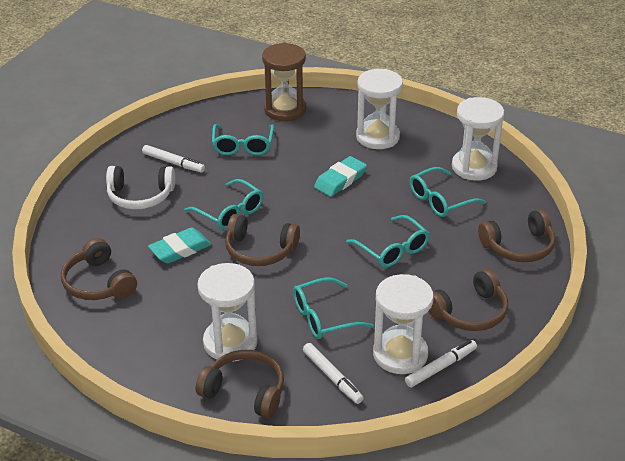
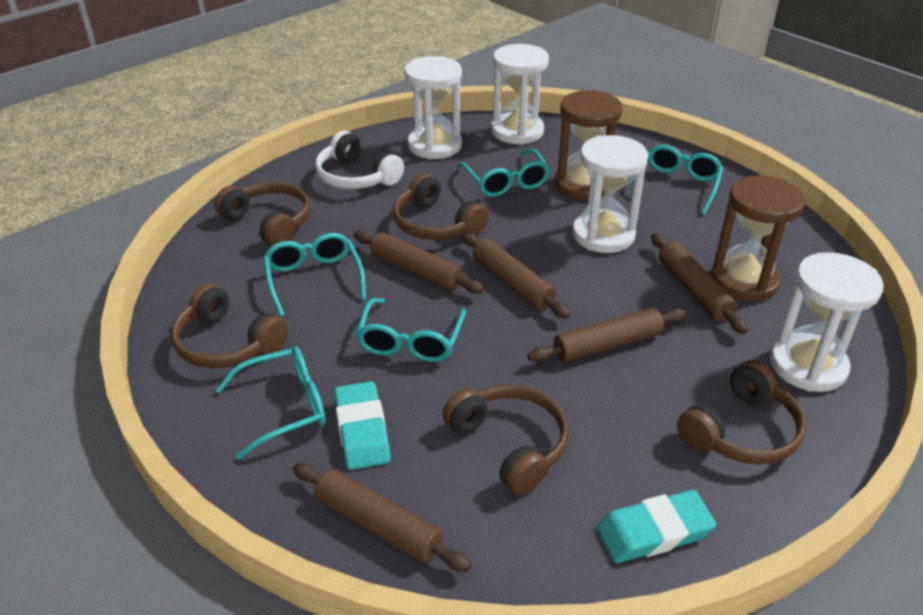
brown hourglass: 1 -> 2
brown rolling pin: 0 -> 5
white marker: 3 -> 0

